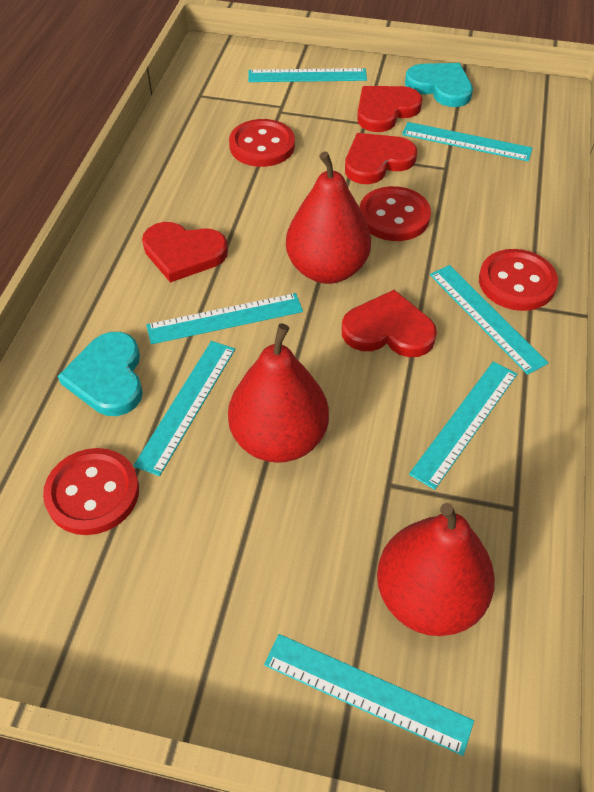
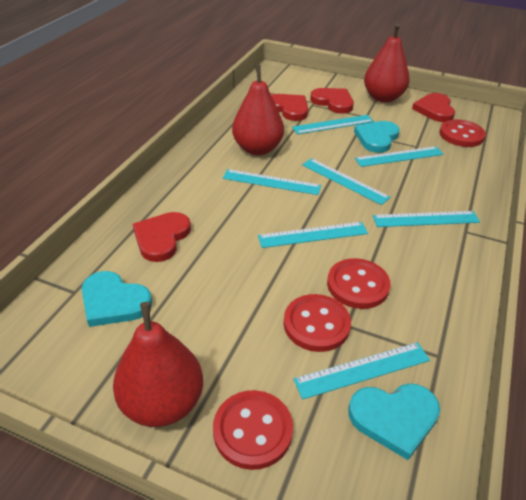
turquoise heart: 2 -> 3

